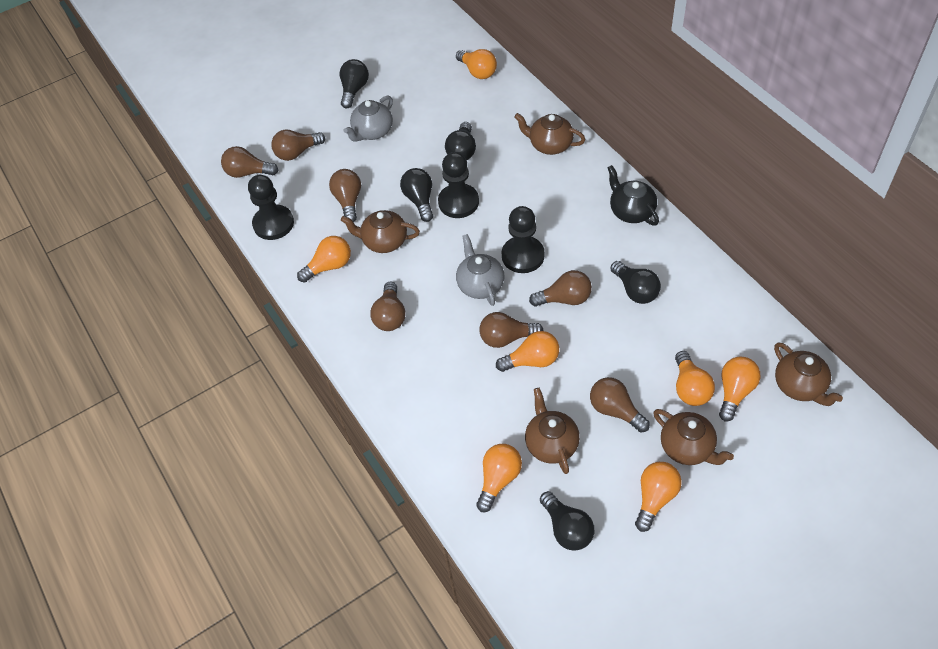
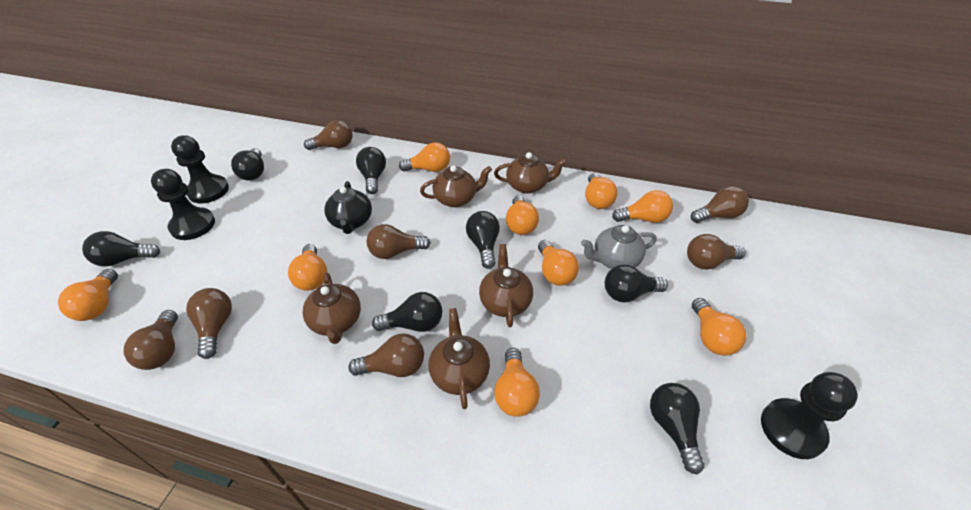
black light bulb: 5 -> 7
grey teapot: 2 -> 1
orange light bulb: 7 -> 9

